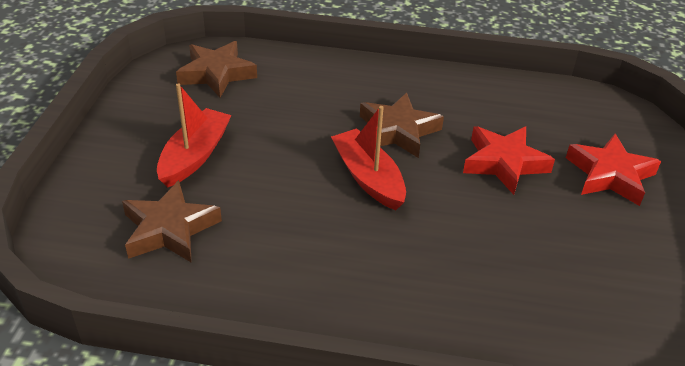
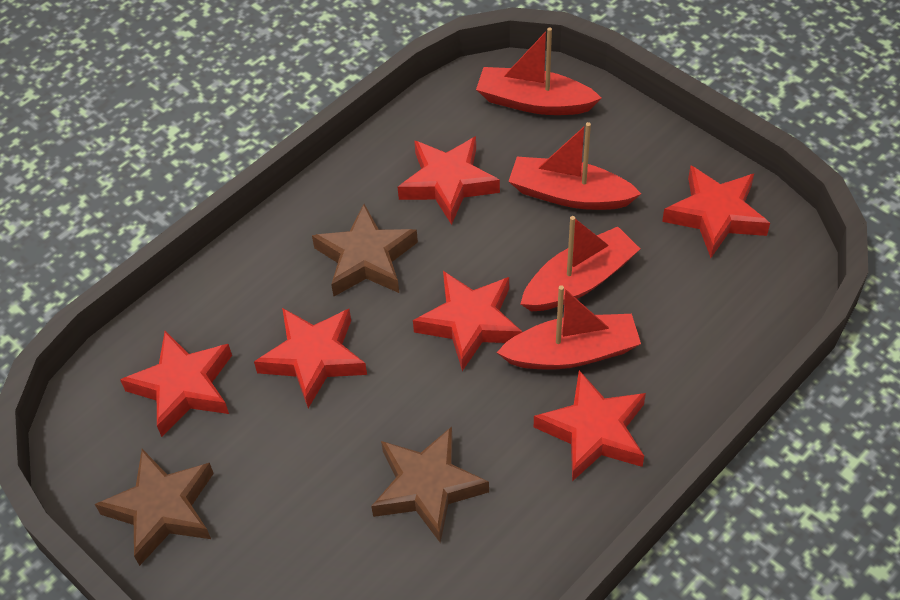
red boat: 2 -> 4
red star: 2 -> 6

